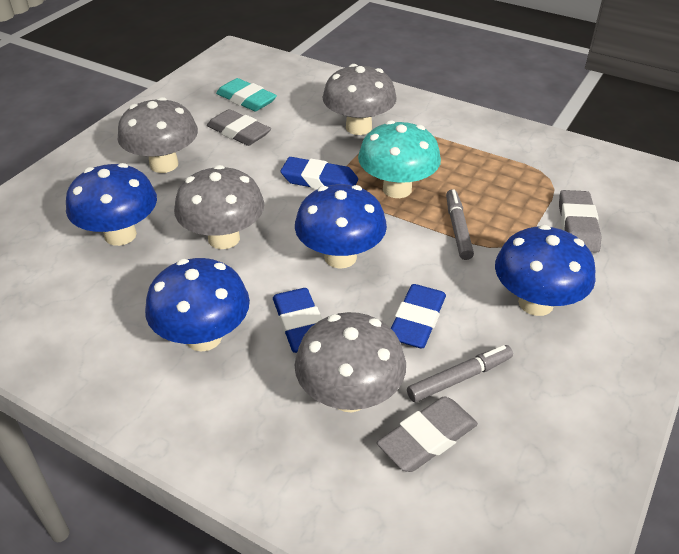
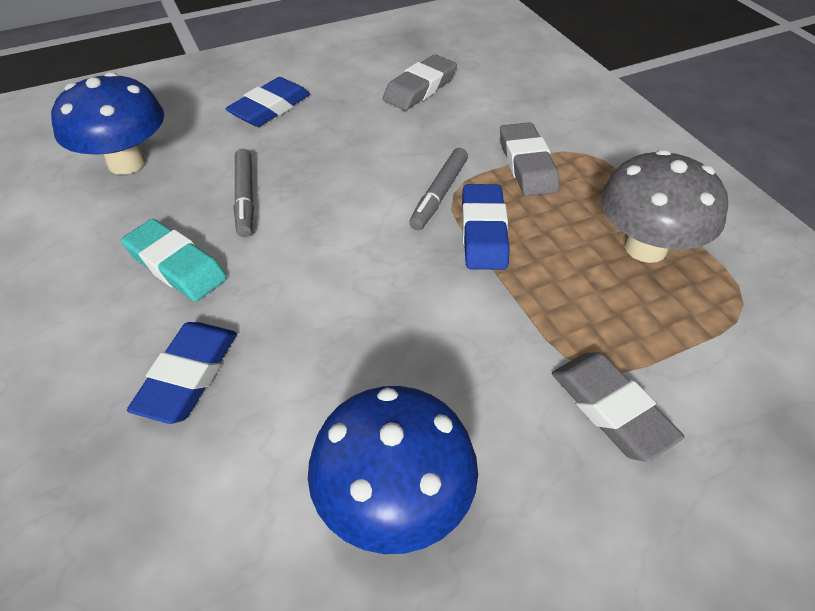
blue mushroom: 4 -> 2
grey mushroom: 4 -> 1
turquoise mushroom: 1 -> 0

